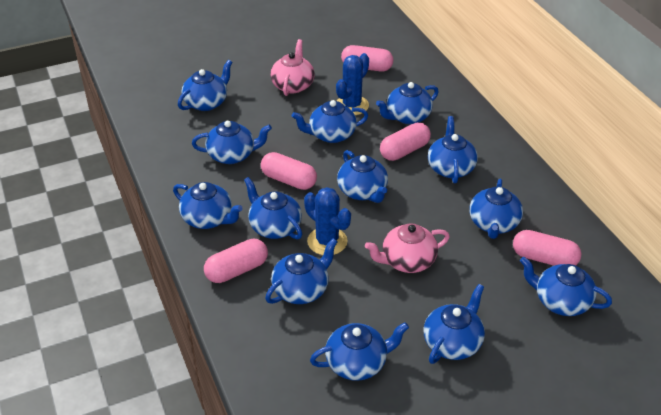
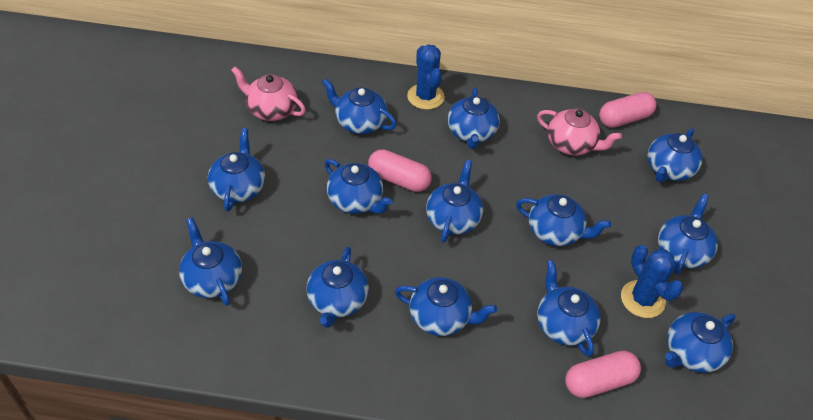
pink capsule: 5 -> 3

